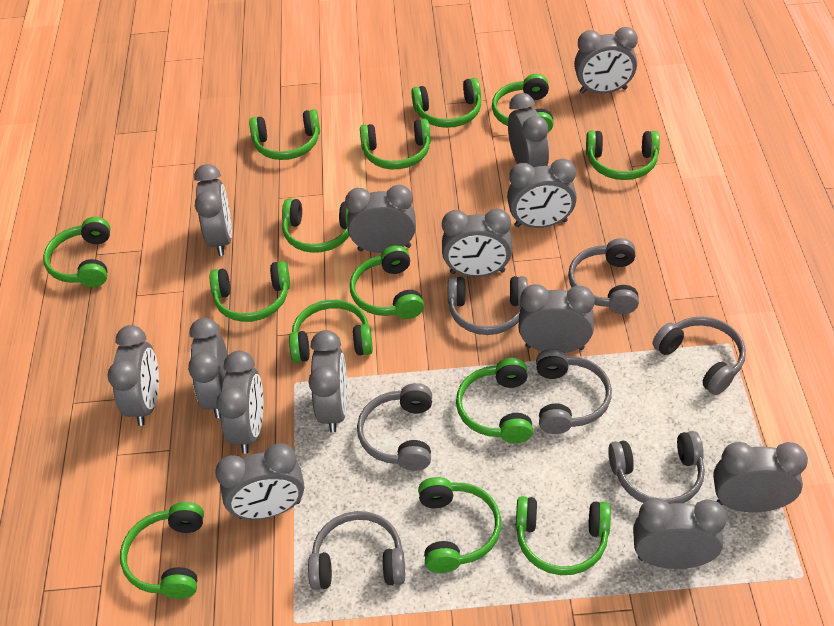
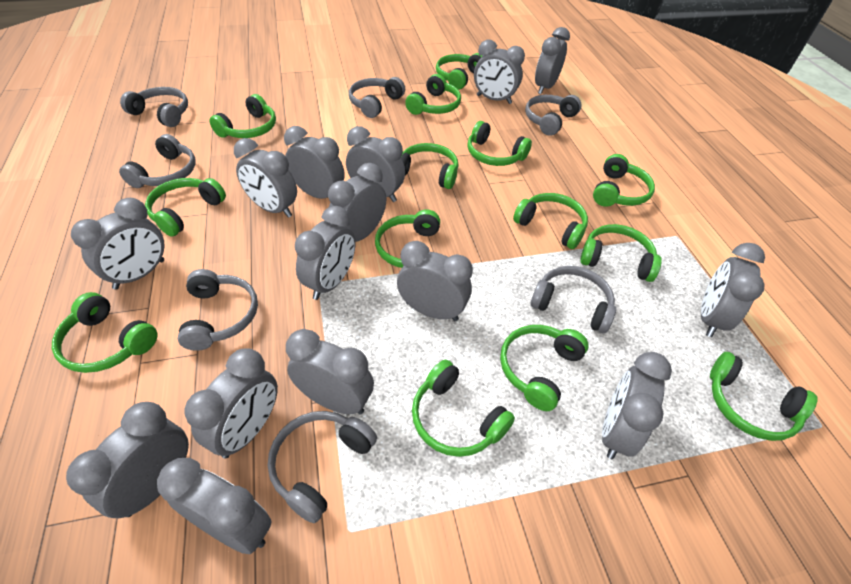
grey clock: 14 -> 15

